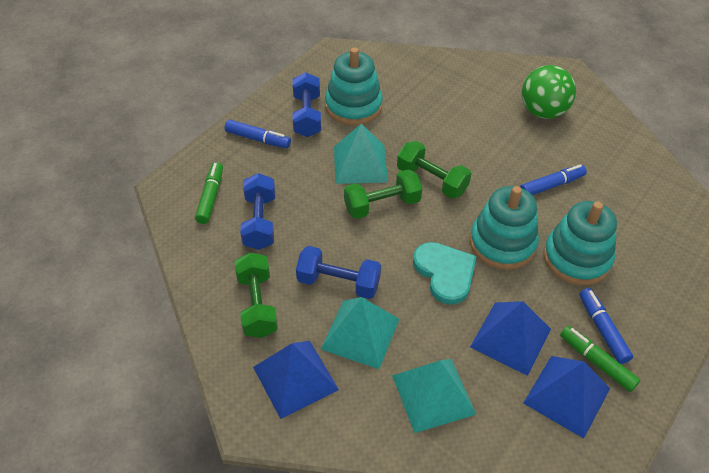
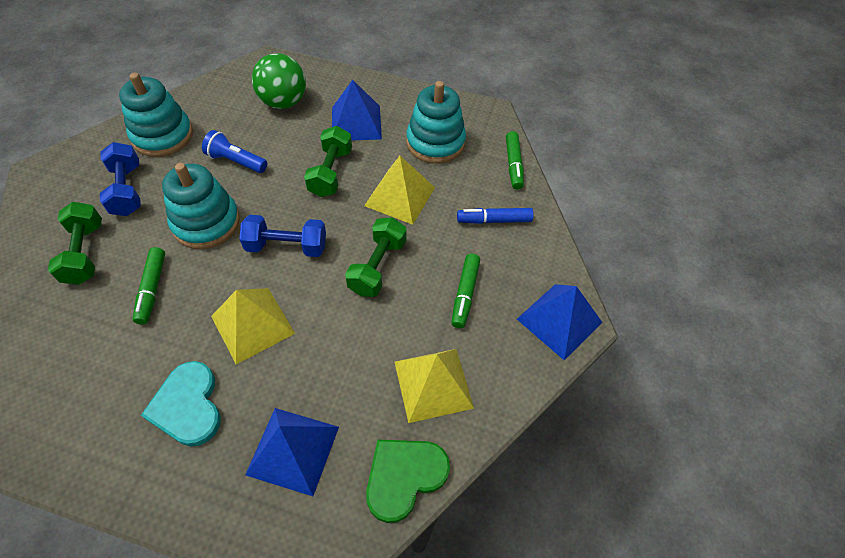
blue dumbbell: 3 -> 2
blue flashlight: 0 -> 1
blue marker: 3 -> 1
green heart: 0 -> 1
green marker: 2 -> 3
turquoise pyramid: 3 -> 0
yellow pyramid: 0 -> 3

